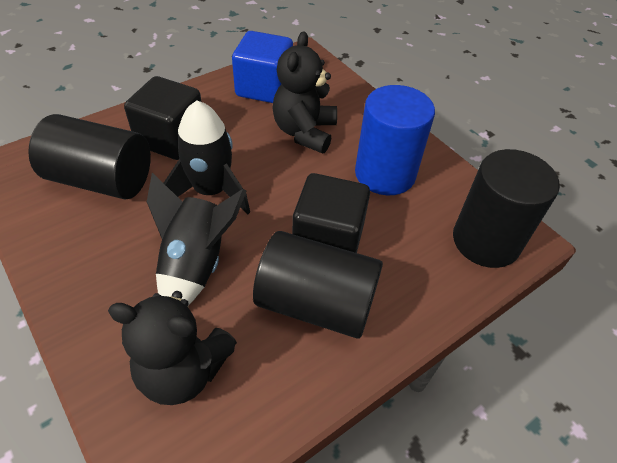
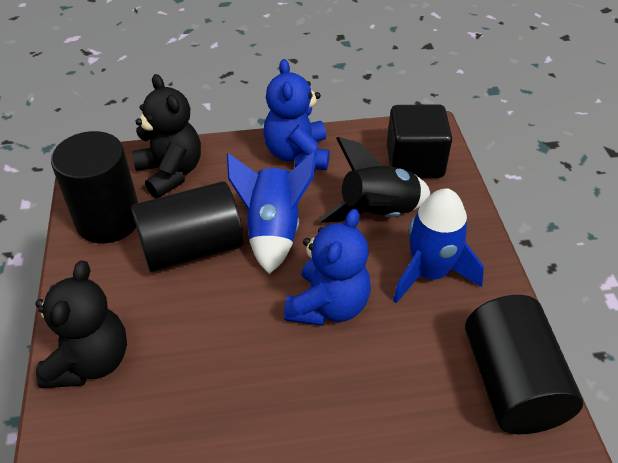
black cube: 2 -> 1
black rocket: 2 -> 1
blue cube: 1 -> 0
blue cylinder: 1 -> 0
blue rocket: 0 -> 2
blue teddy bear: 0 -> 2

